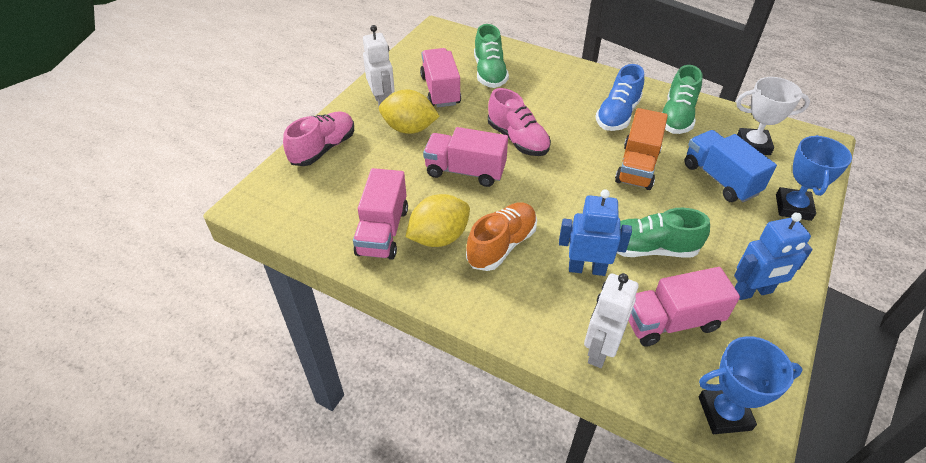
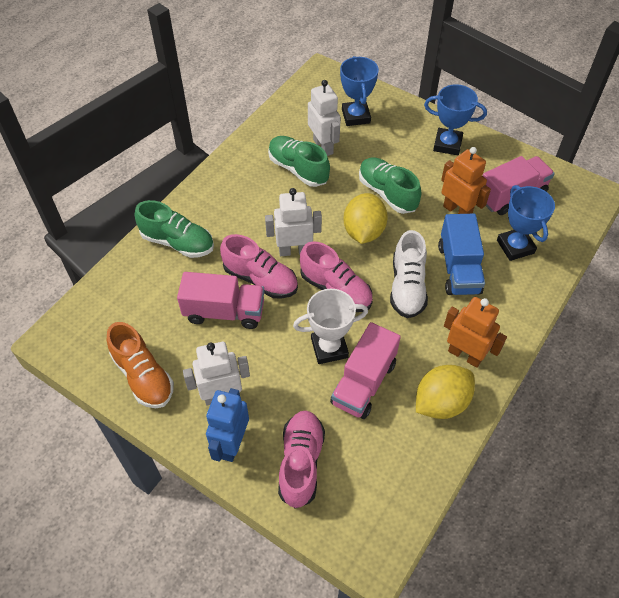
blue robot: 2 -> 1
blue shoe: 1 -> 0
blue trophy: 2 -> 3
orange robot: 0 -> 2
orange truck: 1 -> 0
pink shoe: 2 -> 3
pink truck: 4 -> 3
white robot: 2 -> 3
white shoe: 0 -> 1

